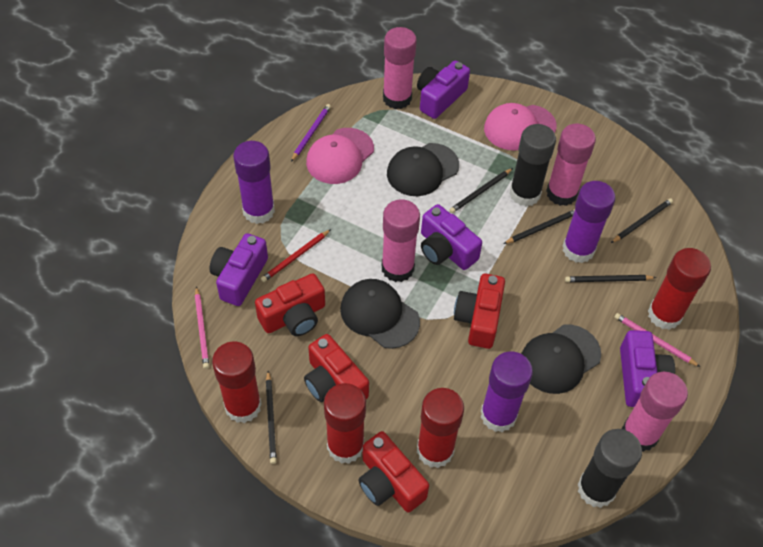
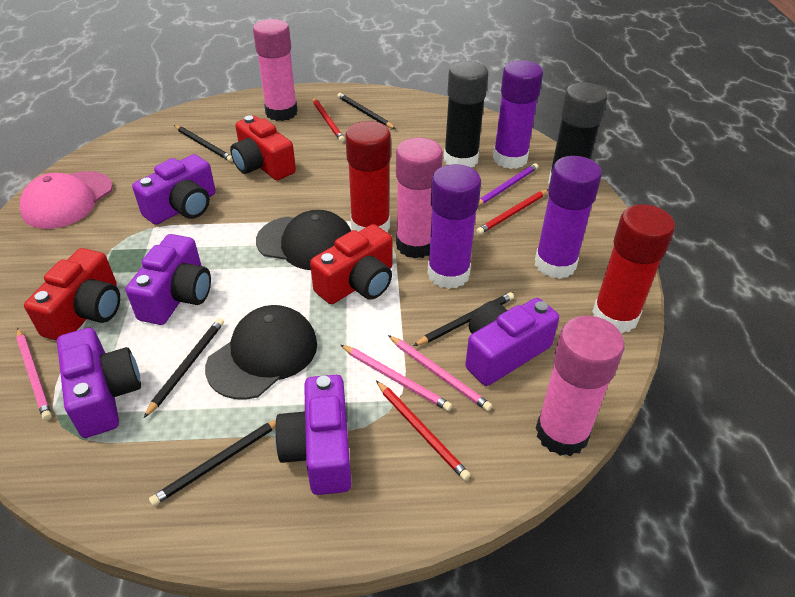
black cap: 3 -> 2
pink cap: 2 -> 1
pink glue stick: 4 -> 3
pink pencil: 2 -> 3
purple camera: 4 -> 5
red camera: 4 -> 3
red glue stick: 4 -> 2
red pencil: 1 -> 3

